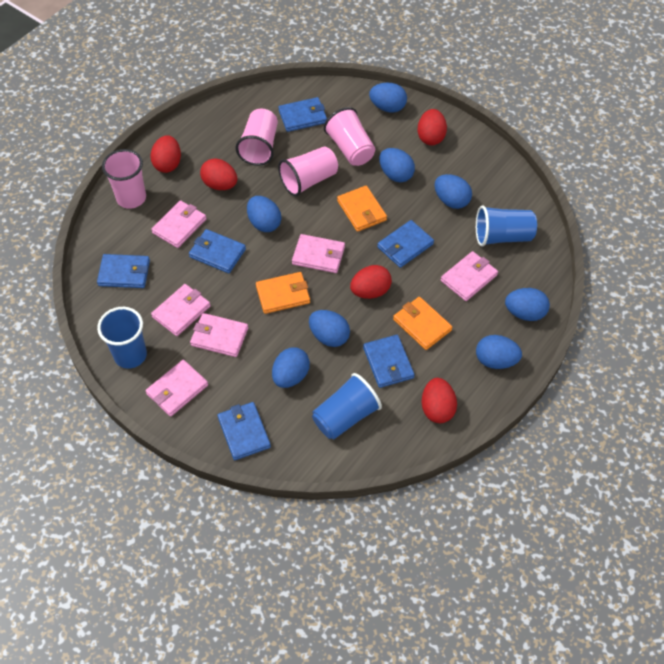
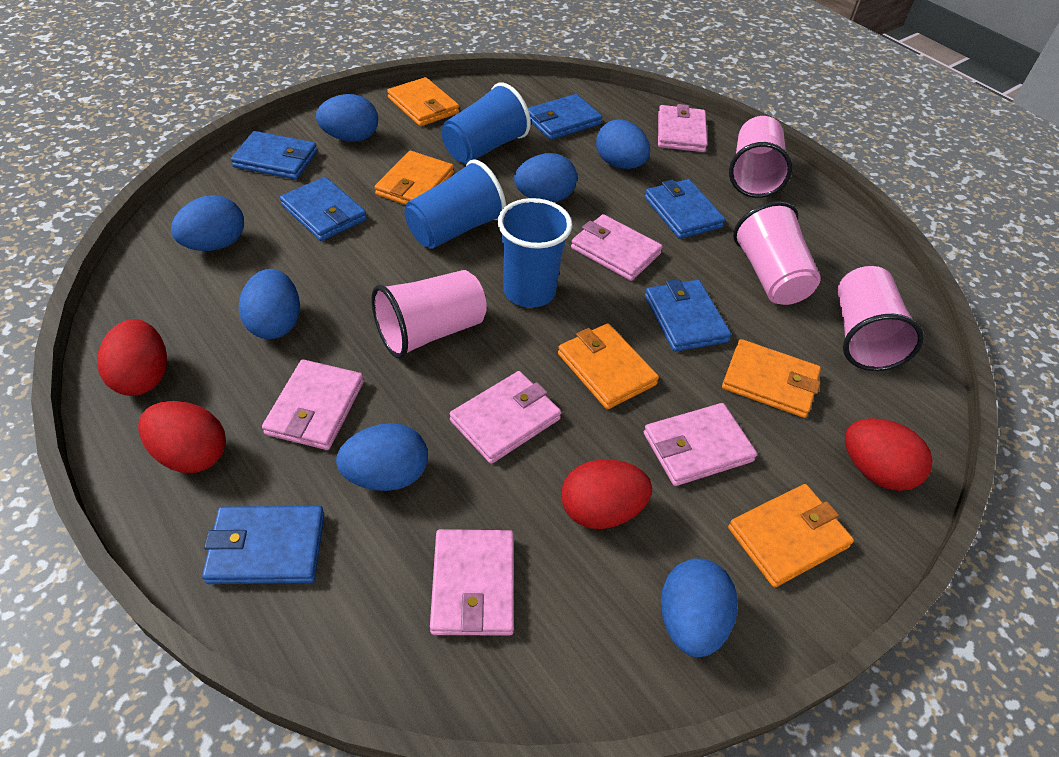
blue egg: 8 -> 7
orange wallet: 3 -> 5
red egg: 5 -> 4

